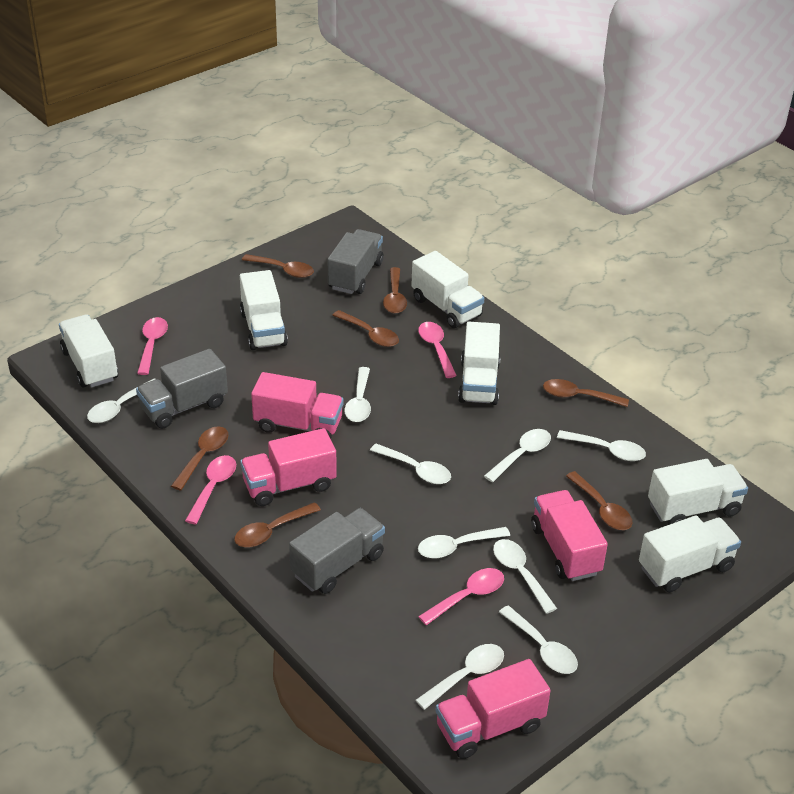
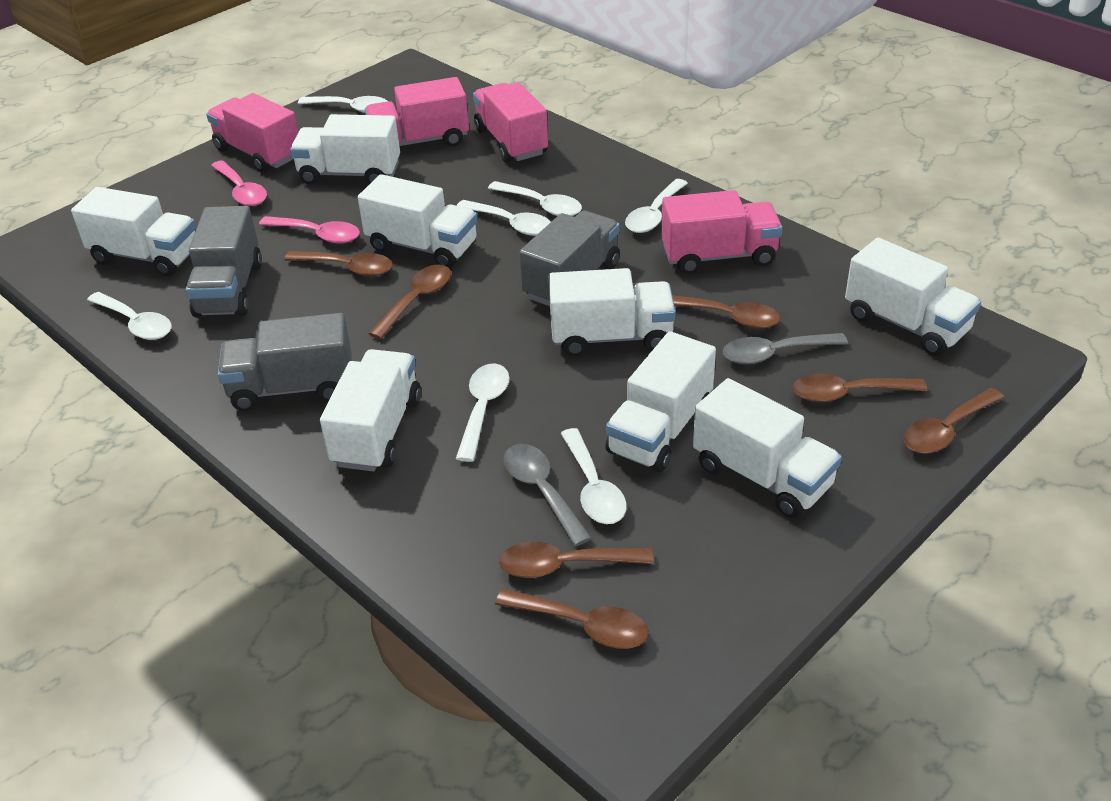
grey spoon: 0 -> 2
pink spoon: 4 -> 2
white spoon: 9 -> 7
white truck: 6 -> 8

